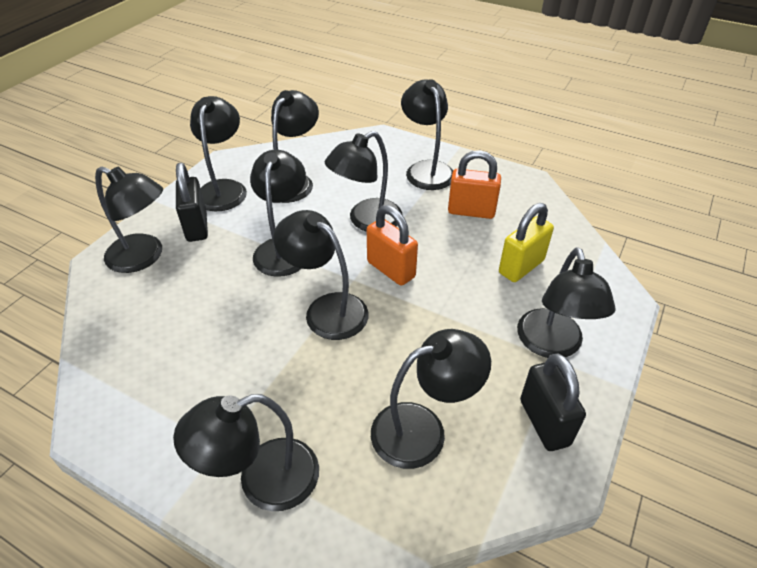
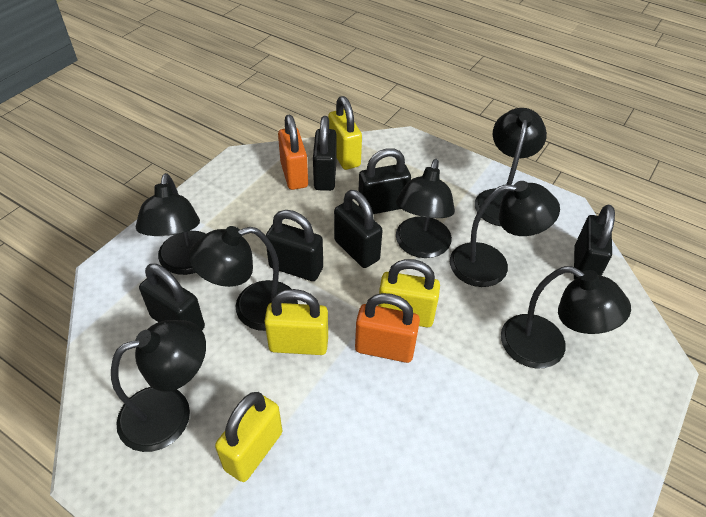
black lamp: 10 -> 7
black padlock: 2 -> 6
yellow padlock: 1 -> 4

